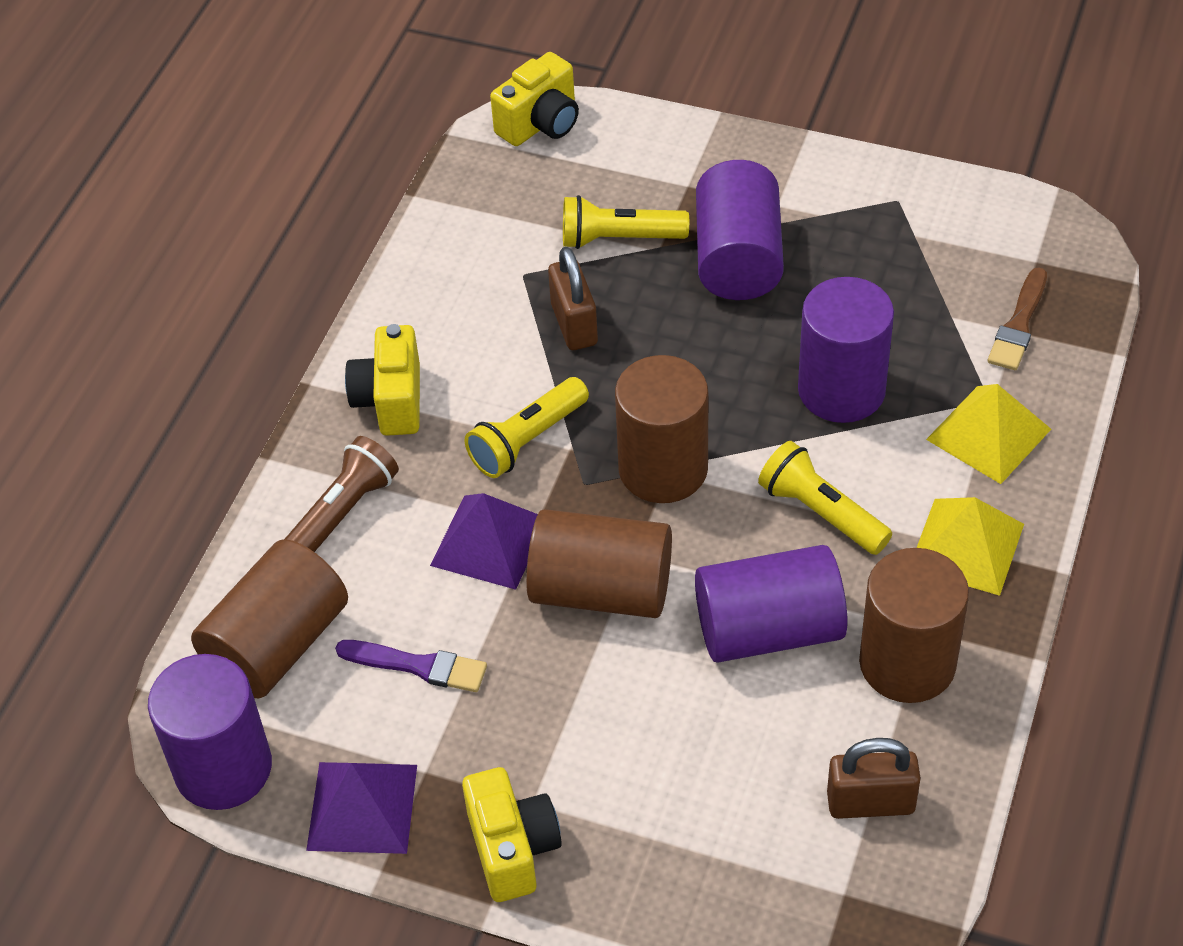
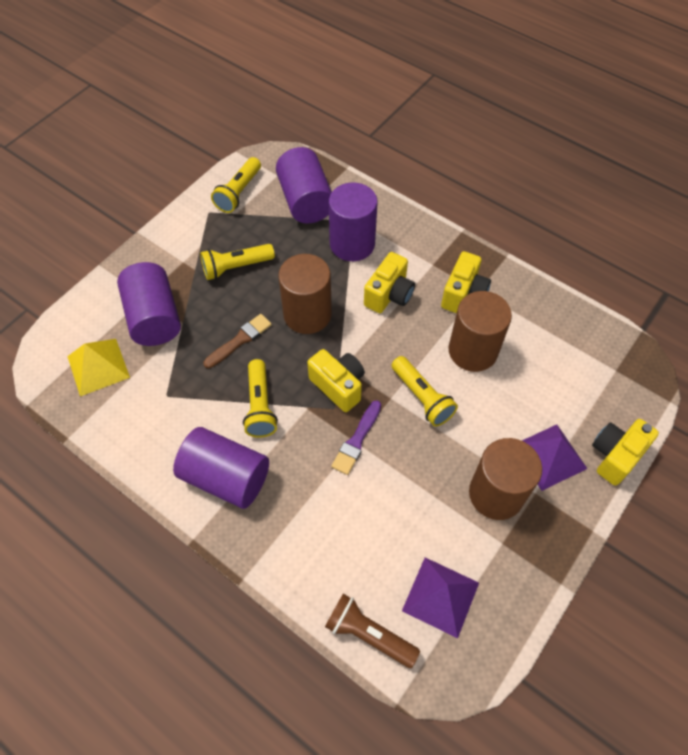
brown cylinder: 4 -> 3
brown padlock: 2 -> 0
yellow camera: 3 -> 4
yellow flashlight: 3 -> 4
yellow pyramid: 2 -> 1

